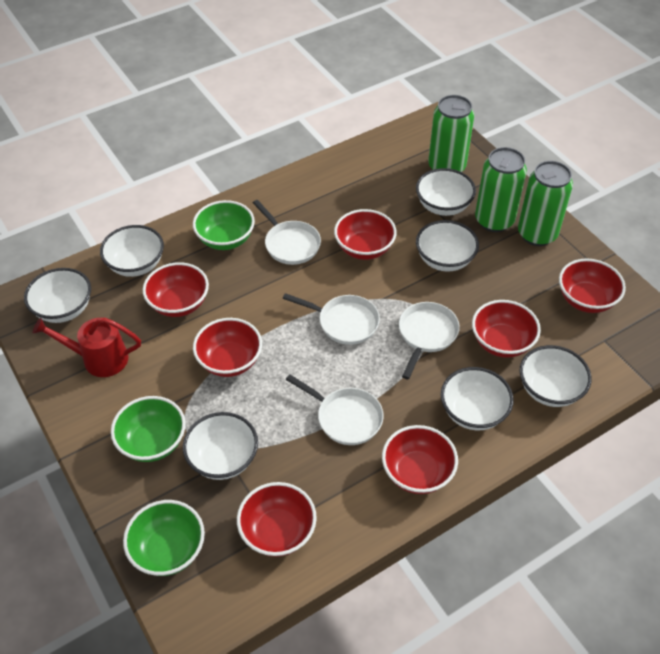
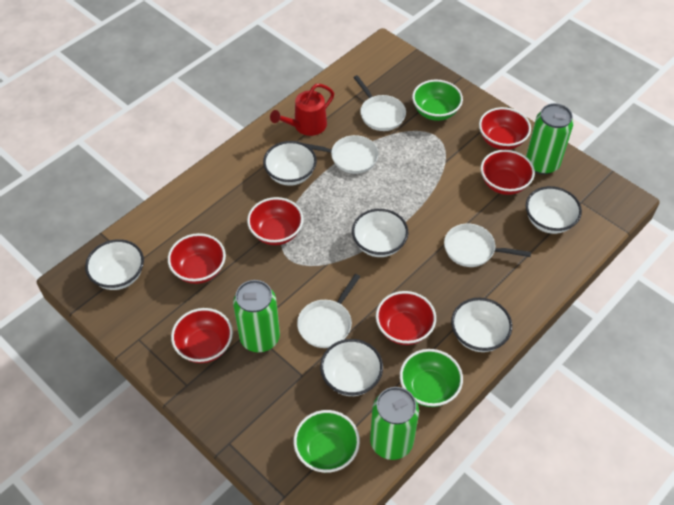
red bowl: 7 -> 6
white bowl: 7 -> 6

